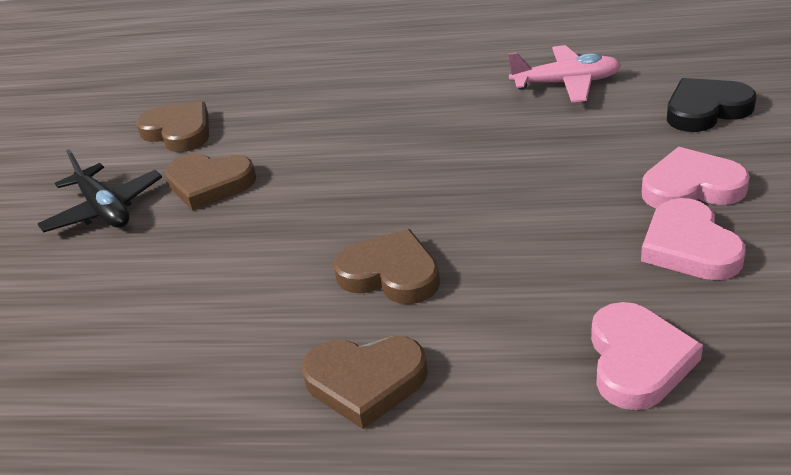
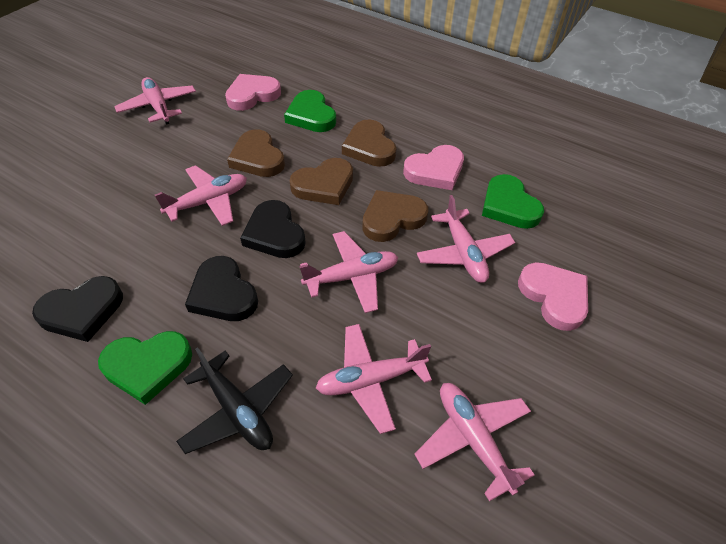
black heart: 1 -> 3
green heart: 0 -> 3
pink plane: 1 -> 6

